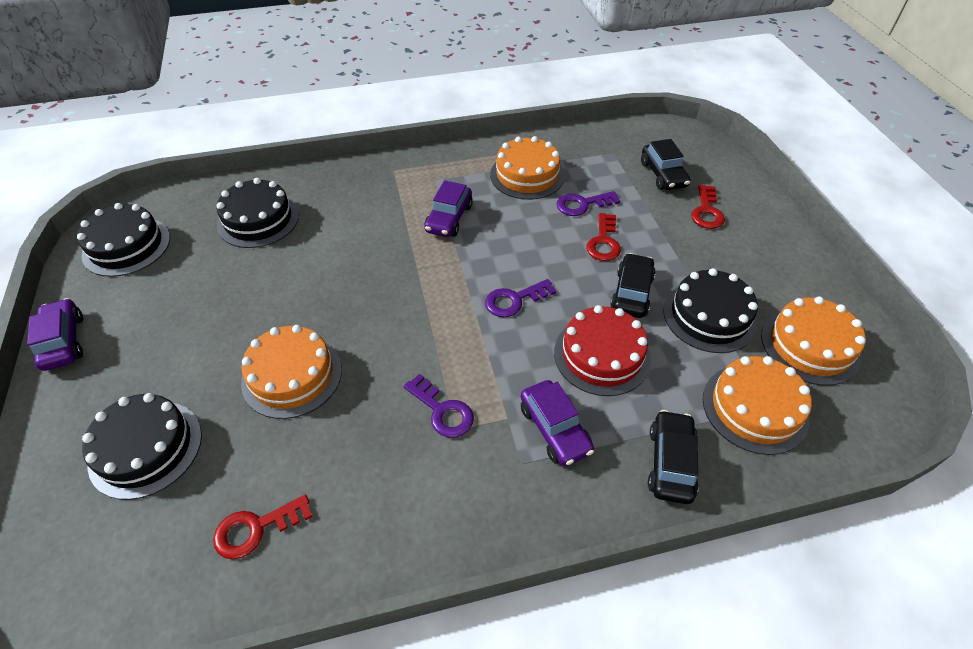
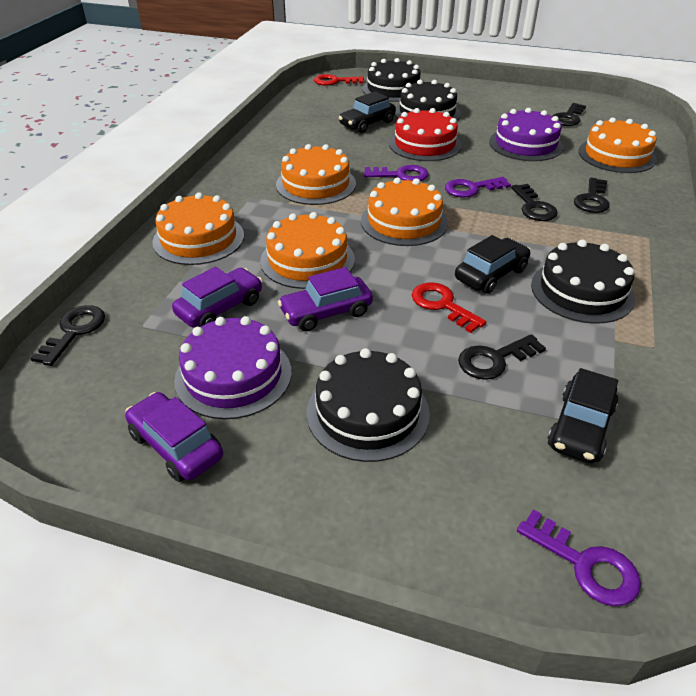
black key: 0 -> 5
orange cake: 4 -> 5
purple cake: 0 -> 2
red key: 3 -> 2

